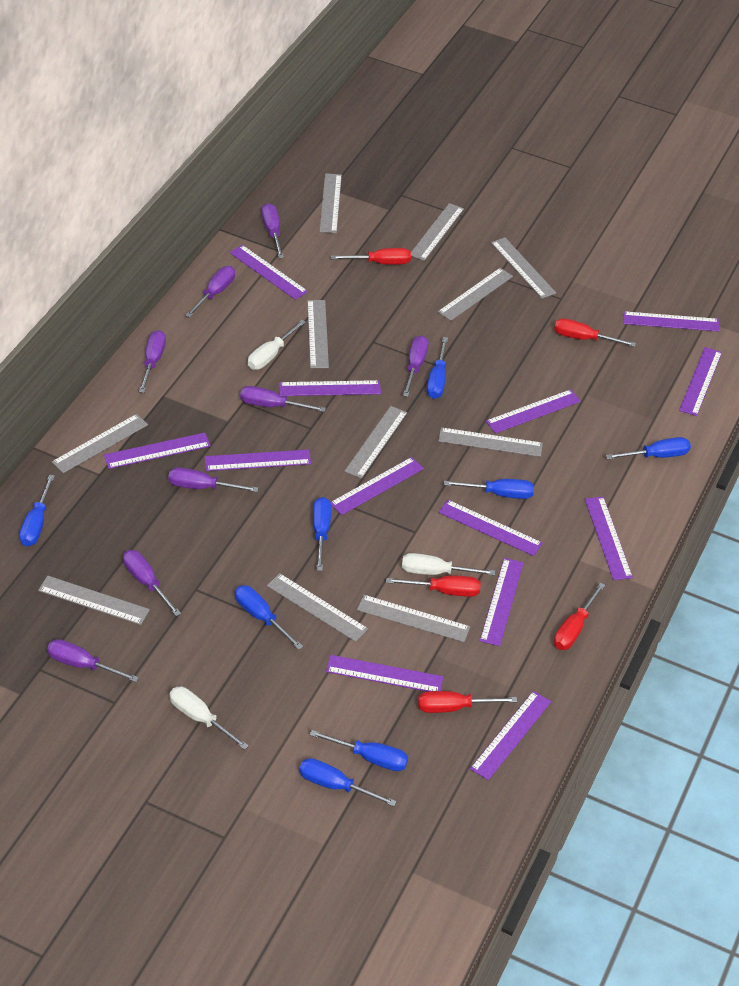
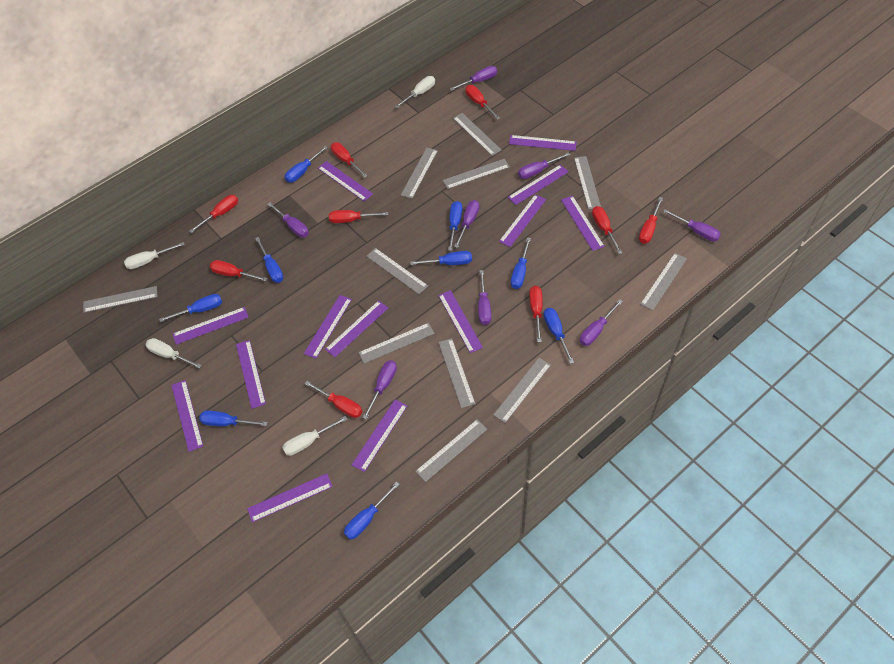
blue screwdriver: 8 -> 9
red screwdriver: 5 -> 9
white screwdriver: 3 -> 4

